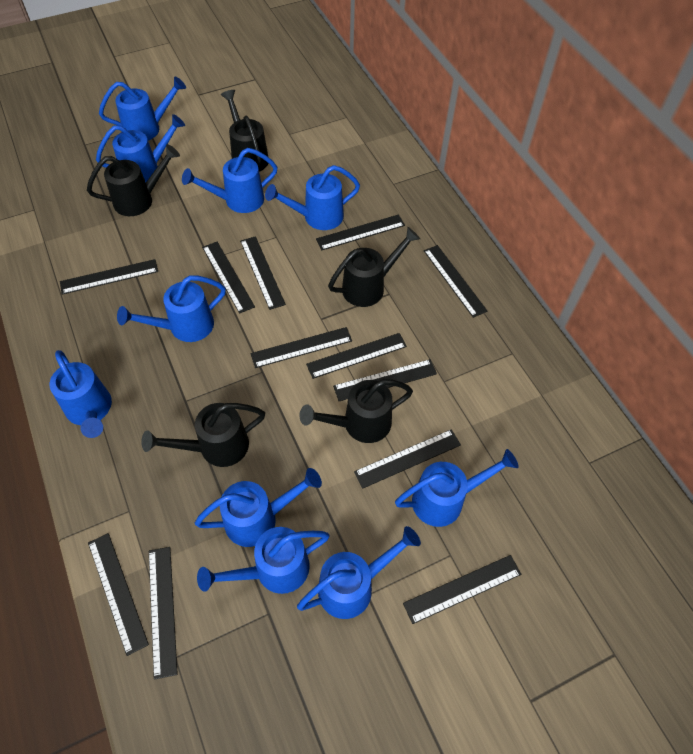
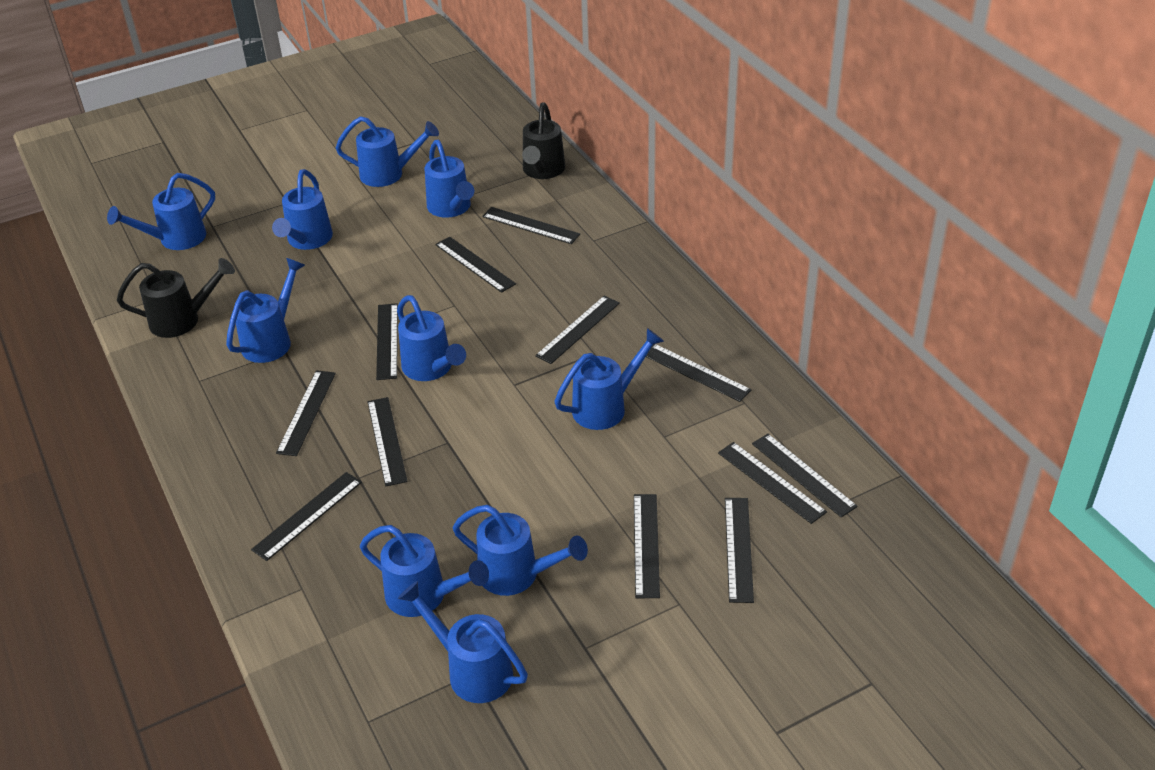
black watering can: 5 -> 2

